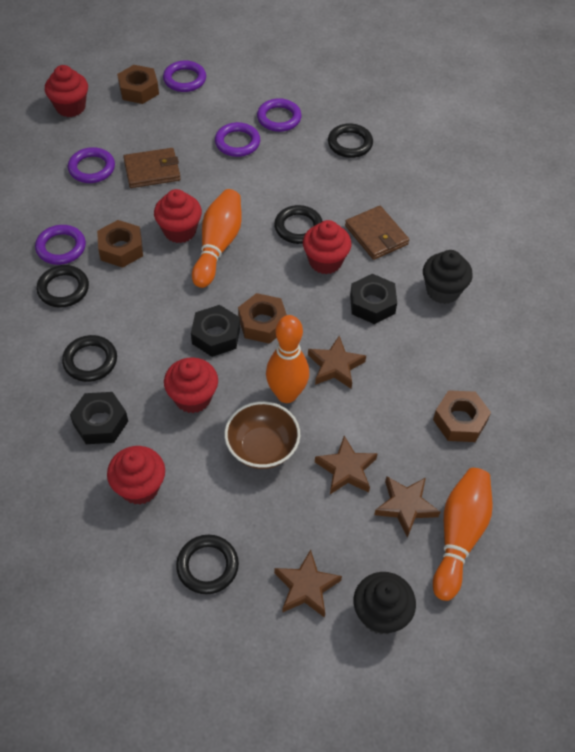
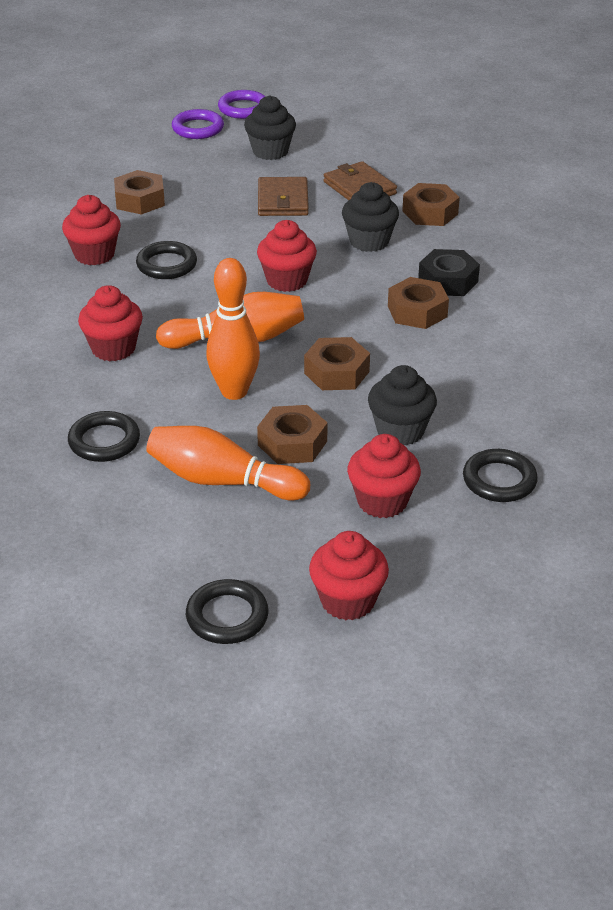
black cupcake: 2 -> 3
black nut: 3 -> 1
black ring: 5 -> 4
brown bowl: 1 -> 0
brown nut: 4 -> 5
brown star: 4 -> 0
purple ring: 5 -> 2

